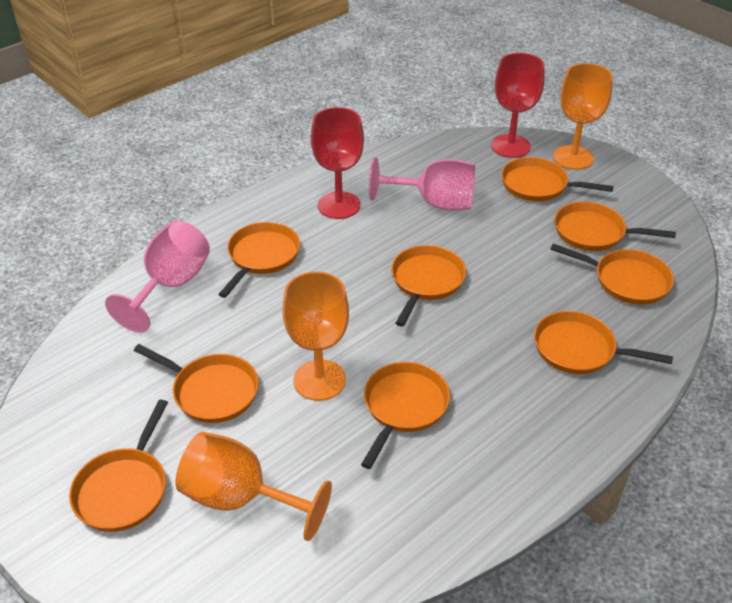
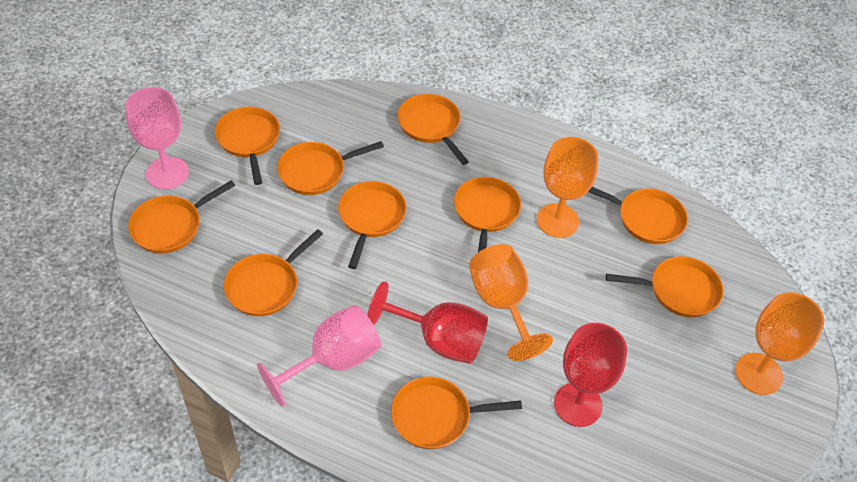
orange pan: 9 -> 10

